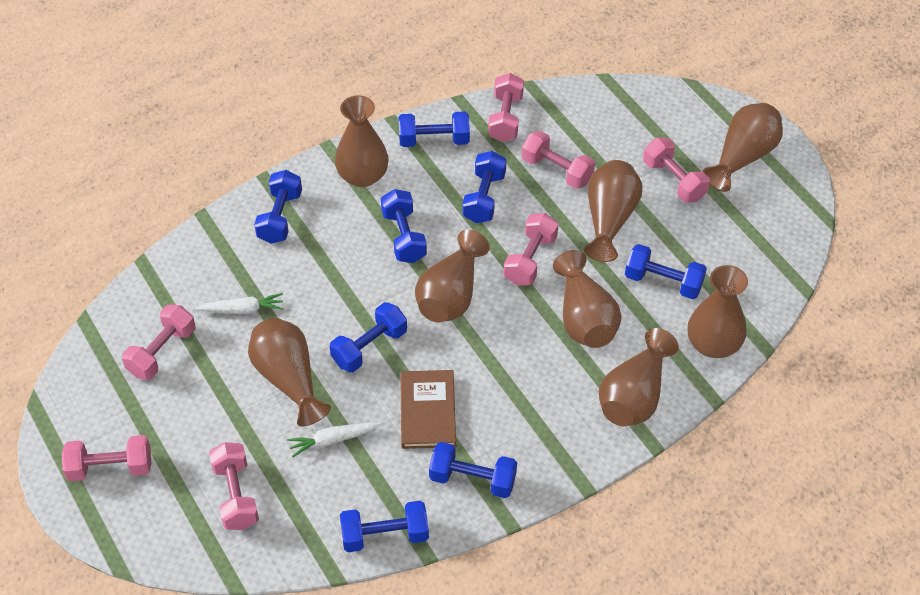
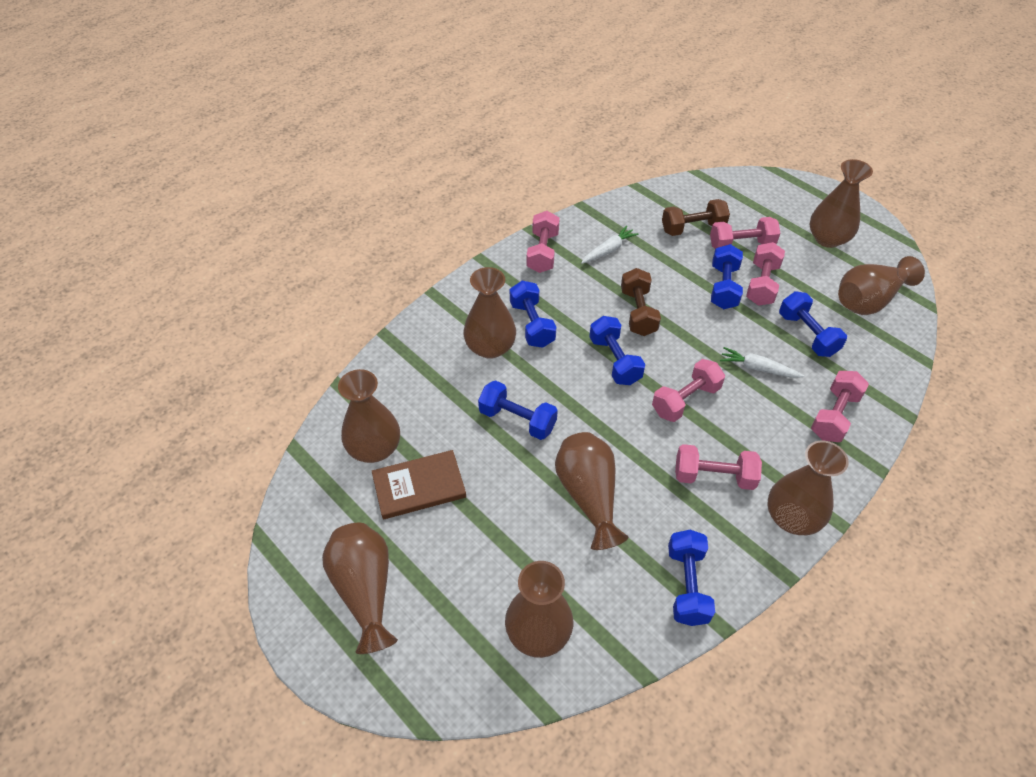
blue dumbbell: 8 -> 6
brown dumbbell: 0 -> 2
pink dumbbell: 7 -> 6

